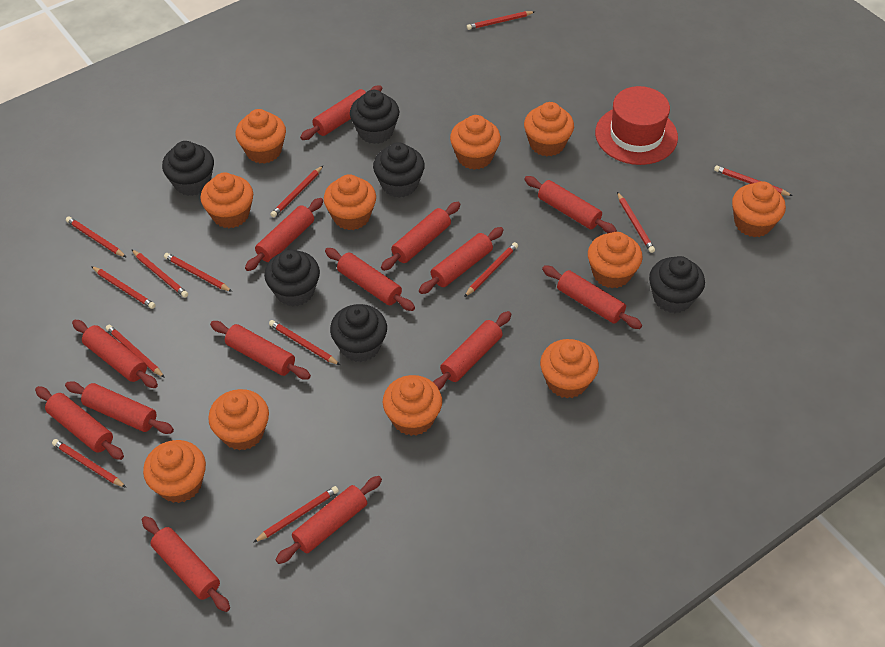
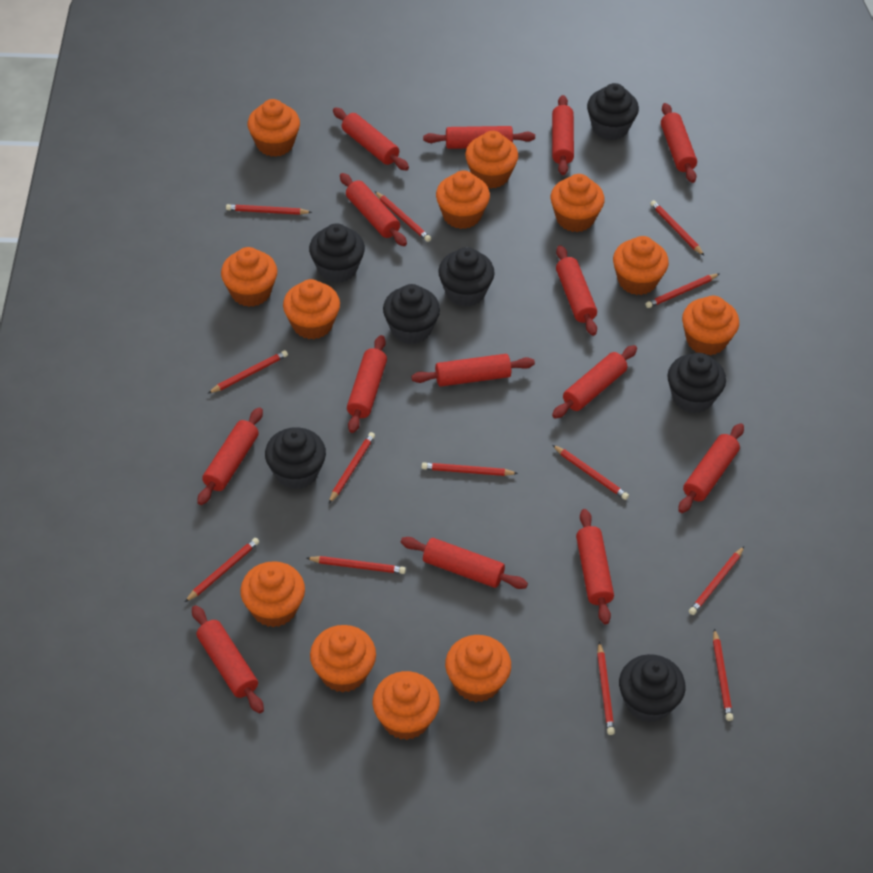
black cupcake: 6 -> 7
orange cupcake: 11 -> 12
red hat: 1 -> 0

